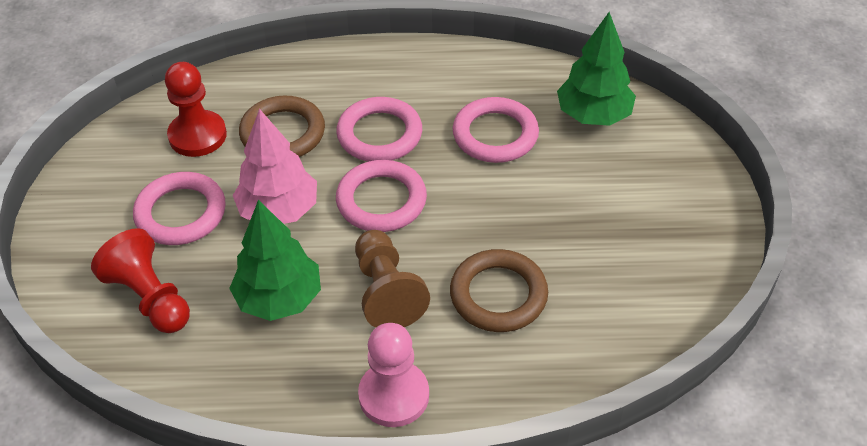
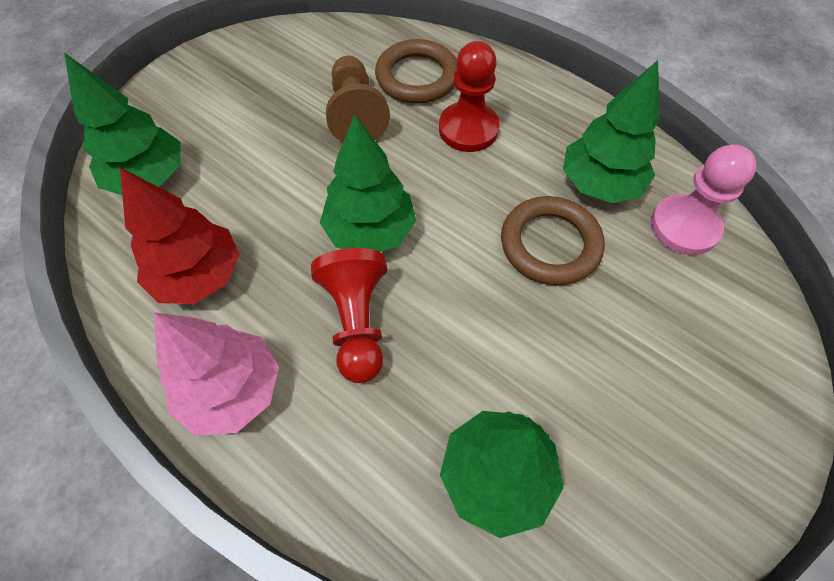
green tree: 2 -> 4
pink ring: 4 -> 0
red tree: 0 -> 1

